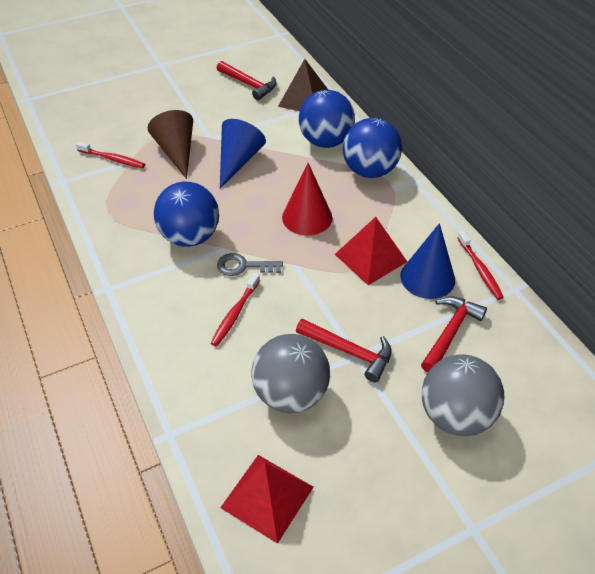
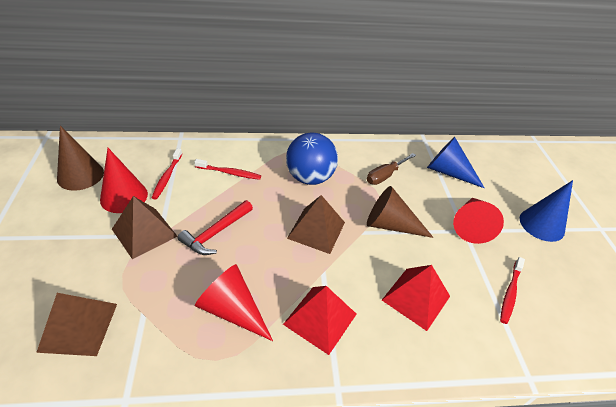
blue ball: 3 -> 1
brown cone: 1 -> 2
brown pyramid: 1 -> 3
brown screwdriver: 0 -> 1
grey ball: 2 -> 0
grey key: 1 -> 0
red cone: 1 -> 3
red hammer: 3 -> 1

